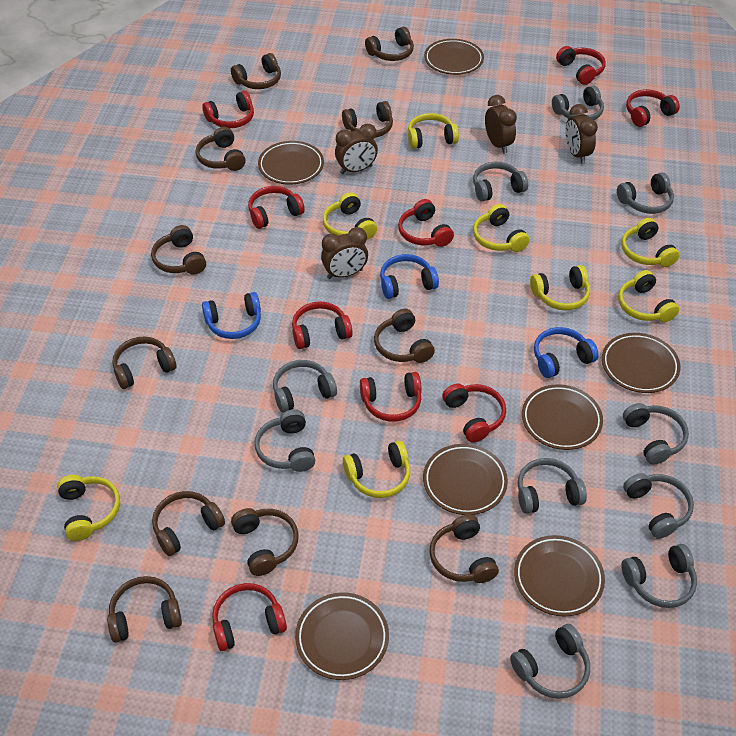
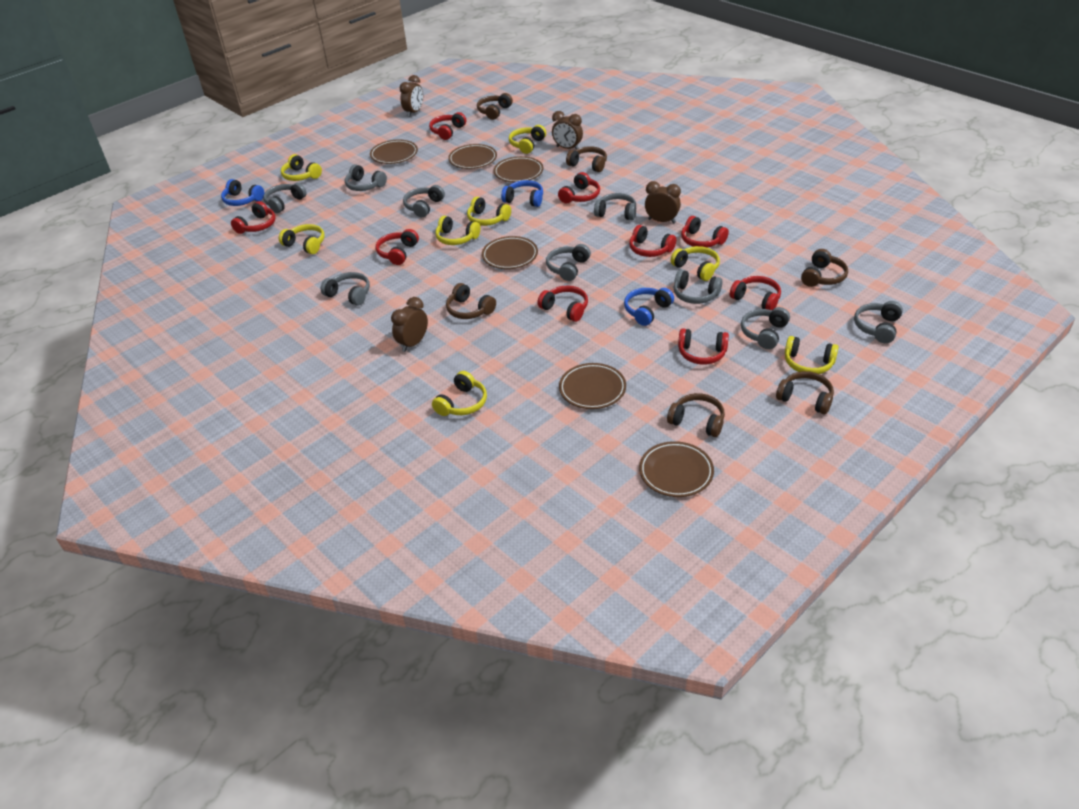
brown headphones: 11 -> 6
brown plate: 7 -> 6
grey headphones: 10 -> 9

